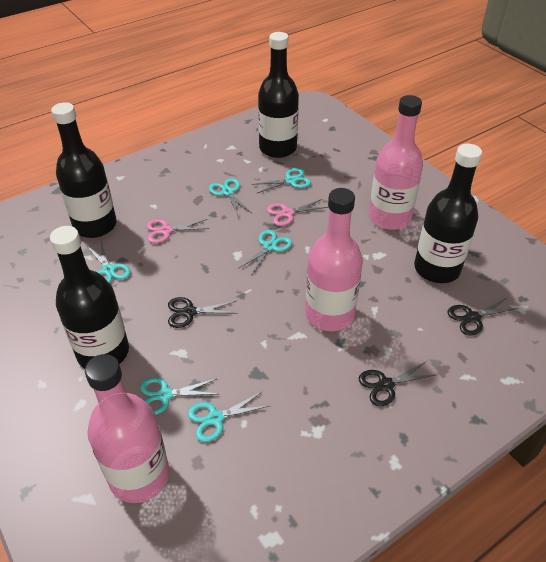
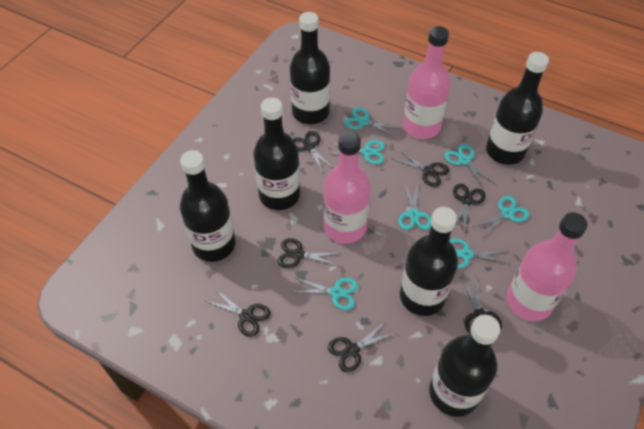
black bottle: 4 -> 6
black scissors: 3 -> 7
pink scissors: 2 -> 0
turquoise scissors: 6 -> 7

